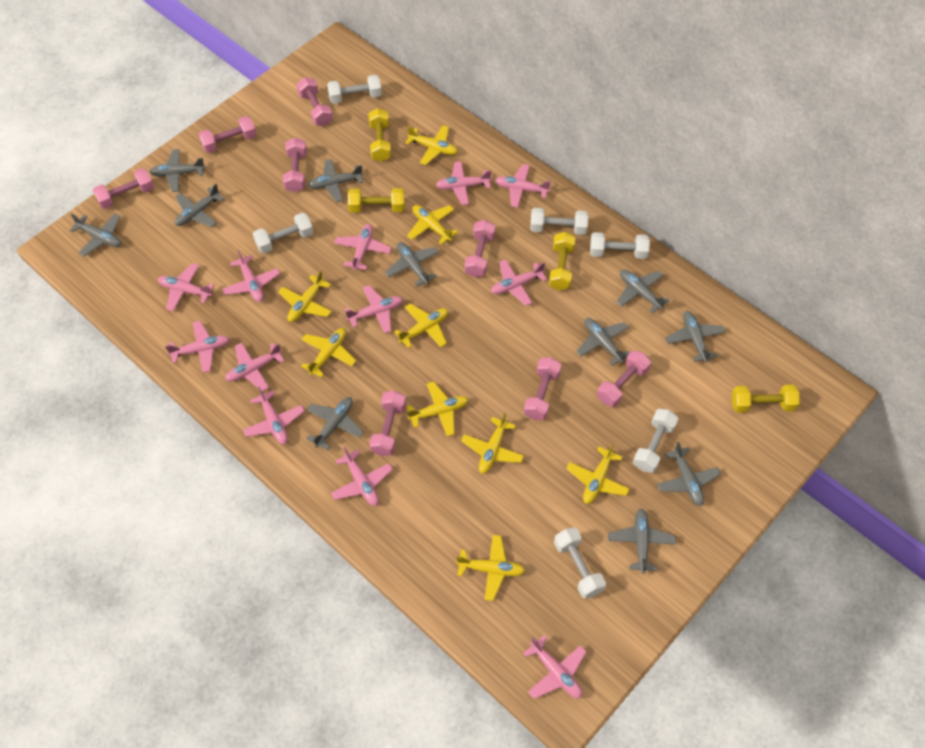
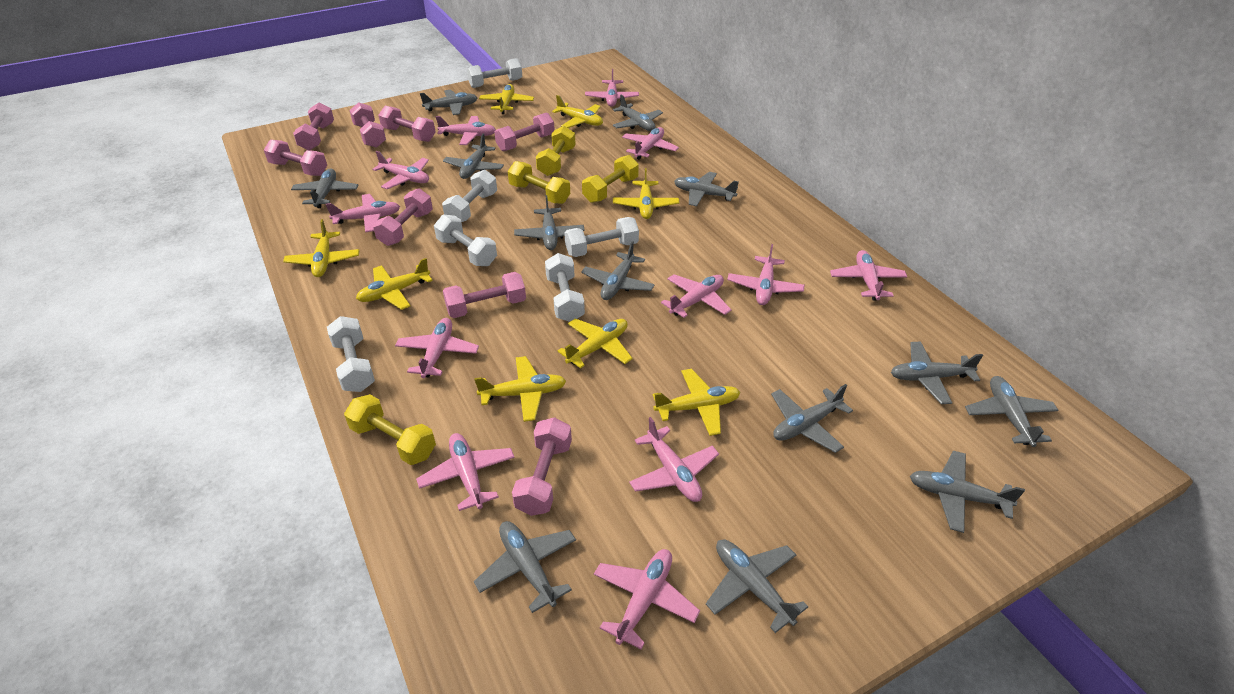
grey plane: 11 -> 13
yellow plane: 9 -> 8

